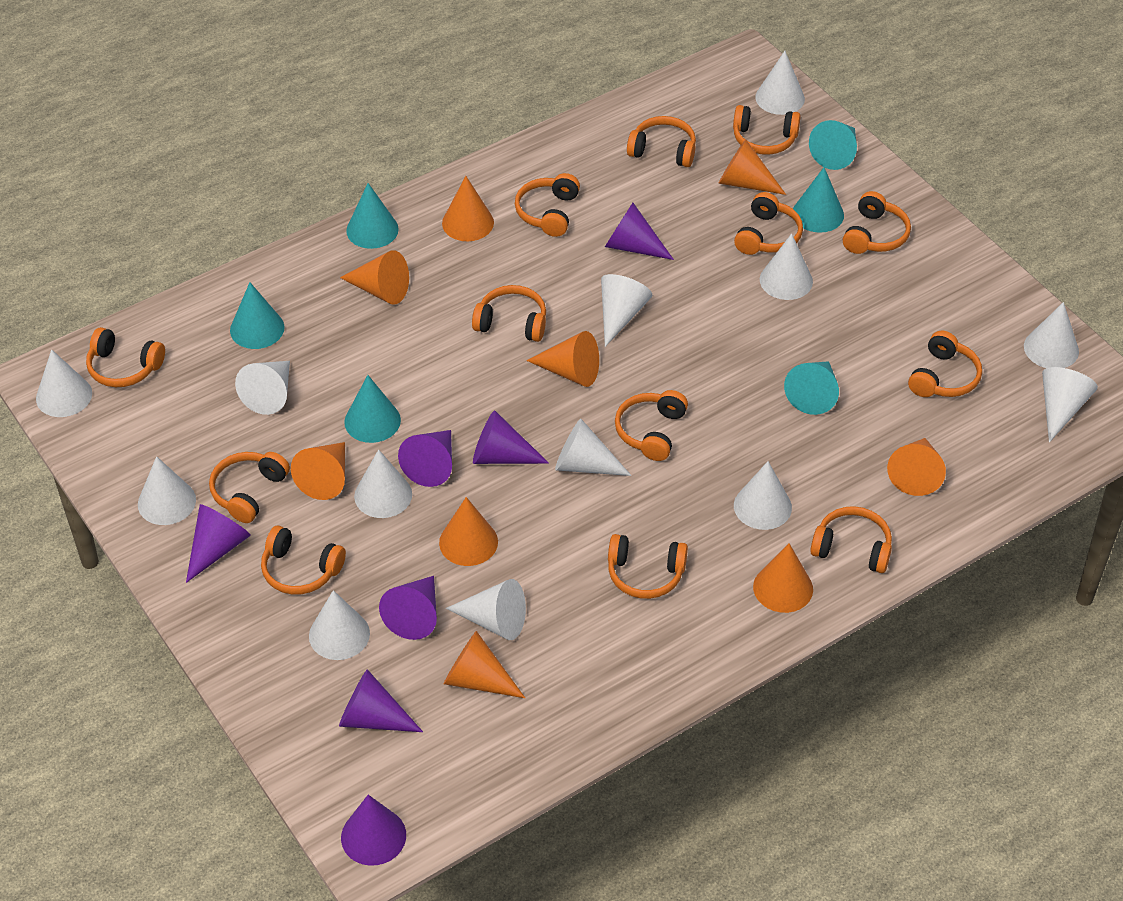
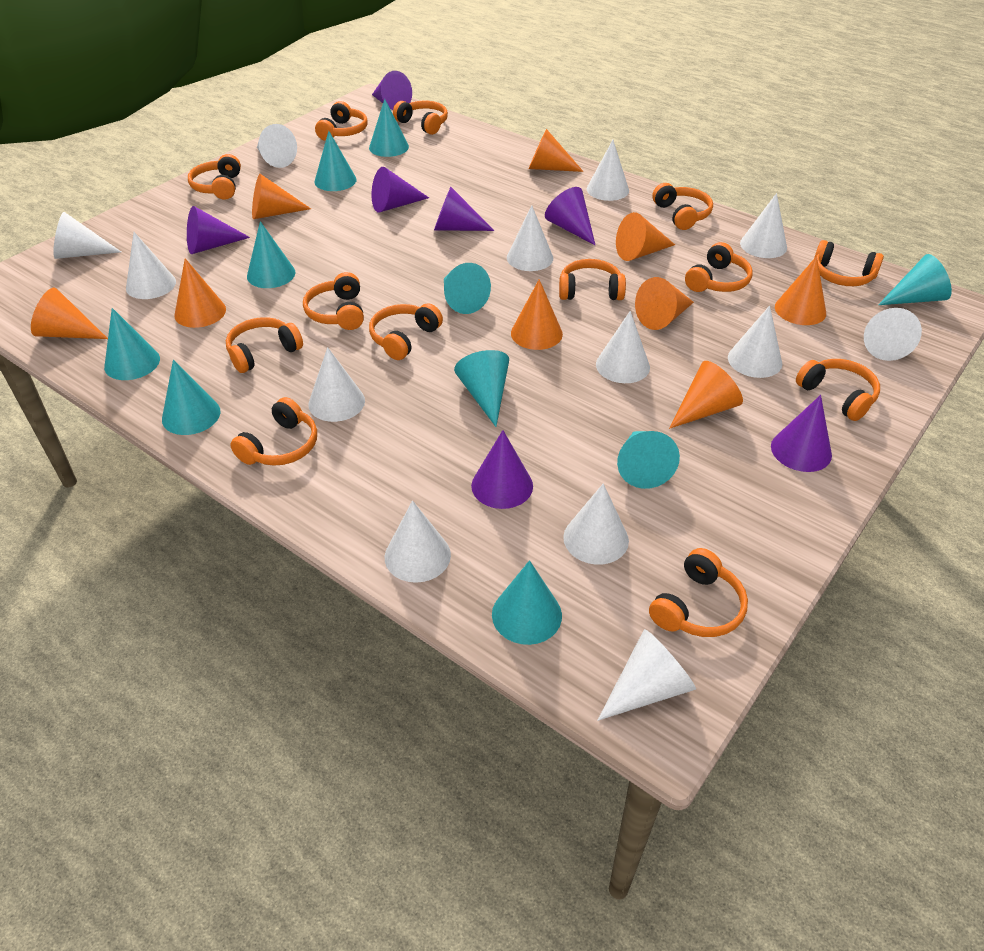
turquoise cone: 6 -> 10

